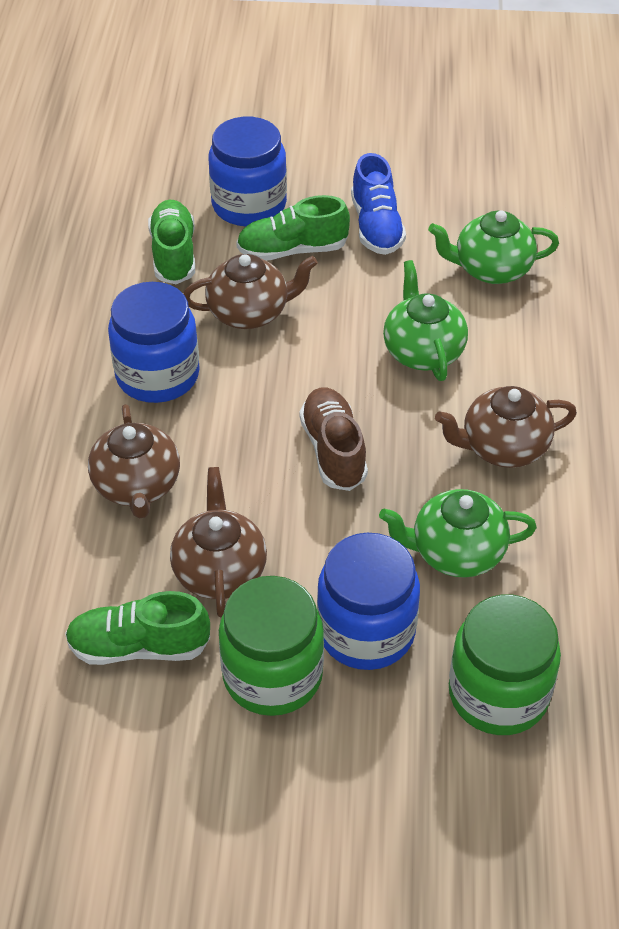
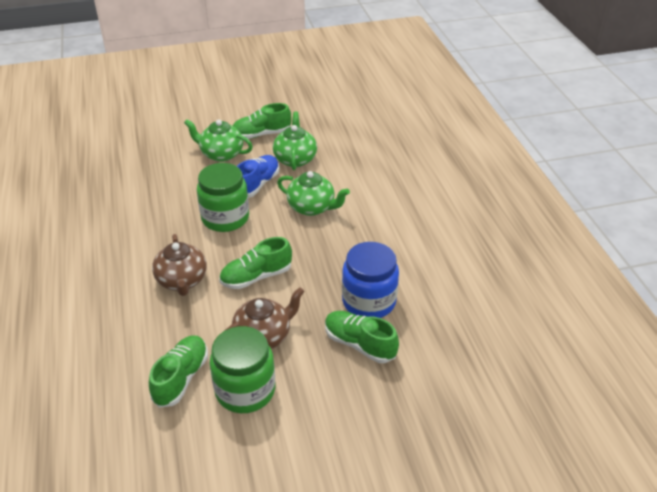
blue jar: 3 -> 1
brown shoe: 1 -> 0
brown teapot: 4 -> 2
green shoe: 3 -> 4

